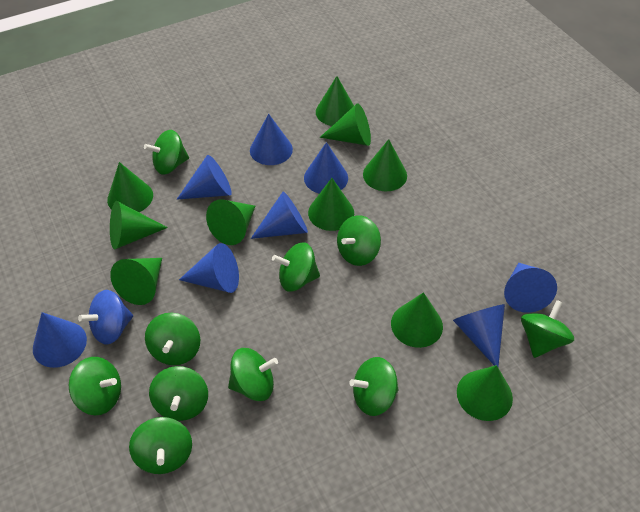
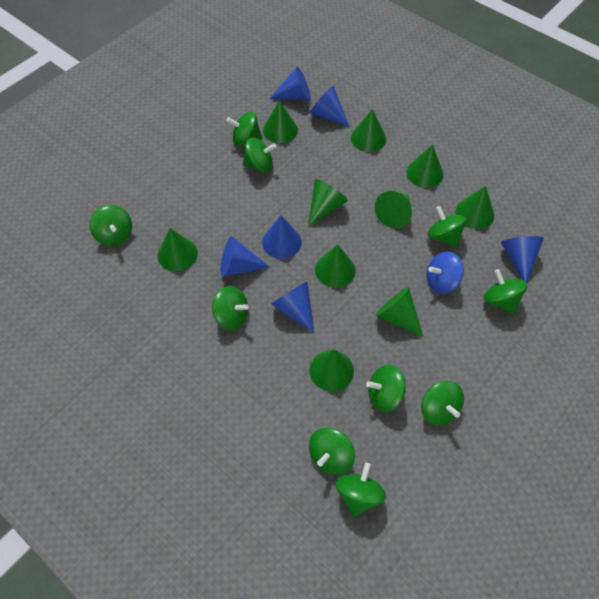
blue cone: 8 -> 6

